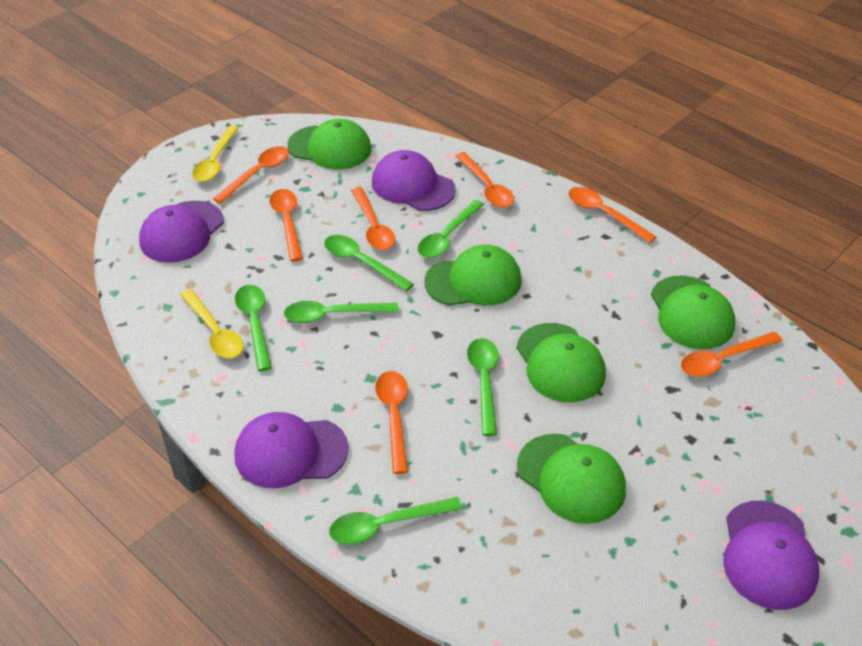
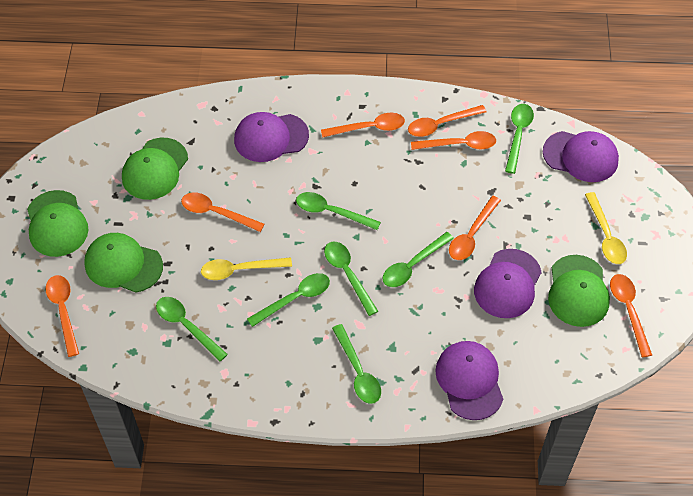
green cap: 5 -> 4
green spoon: 6 -> 7

